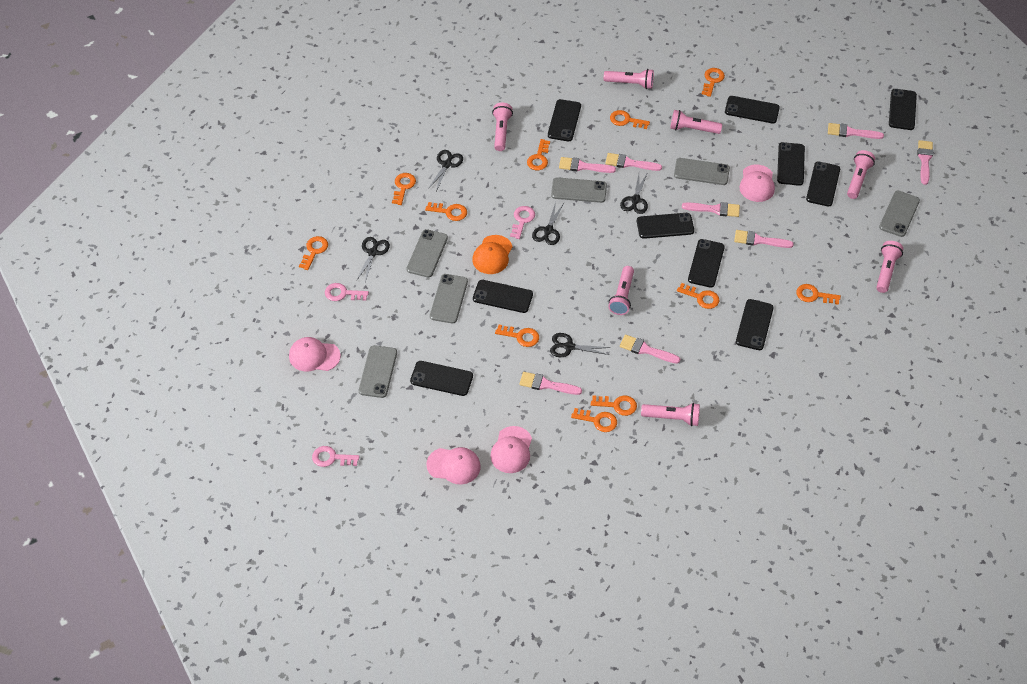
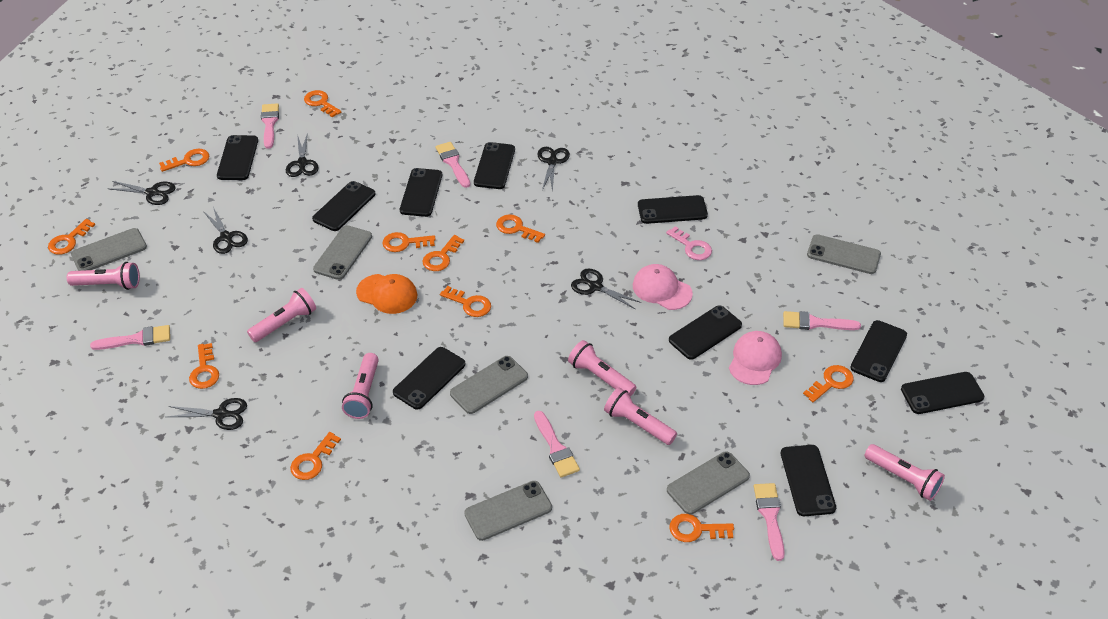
black scissors: 5 -> 6
pink brush: 8 -> 6
pink cap: 4 -> 2
pink flashlight: 7 -> 6
pink key: 3 -> 1

